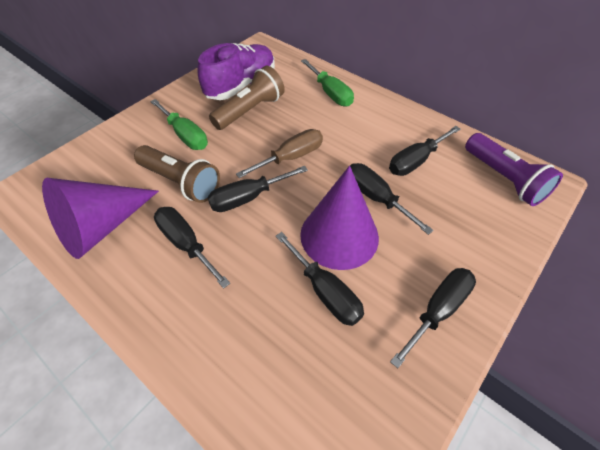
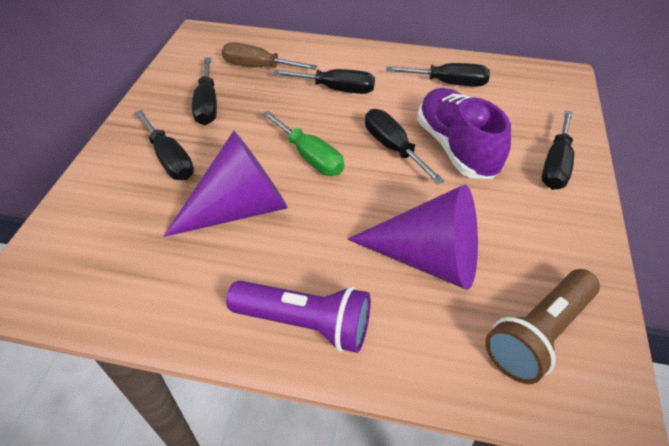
brown flashlight: 2 -> 1
green screwdriver: 2 -> 1

